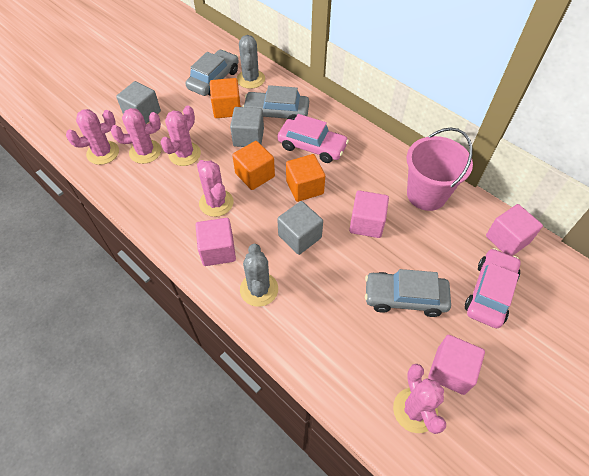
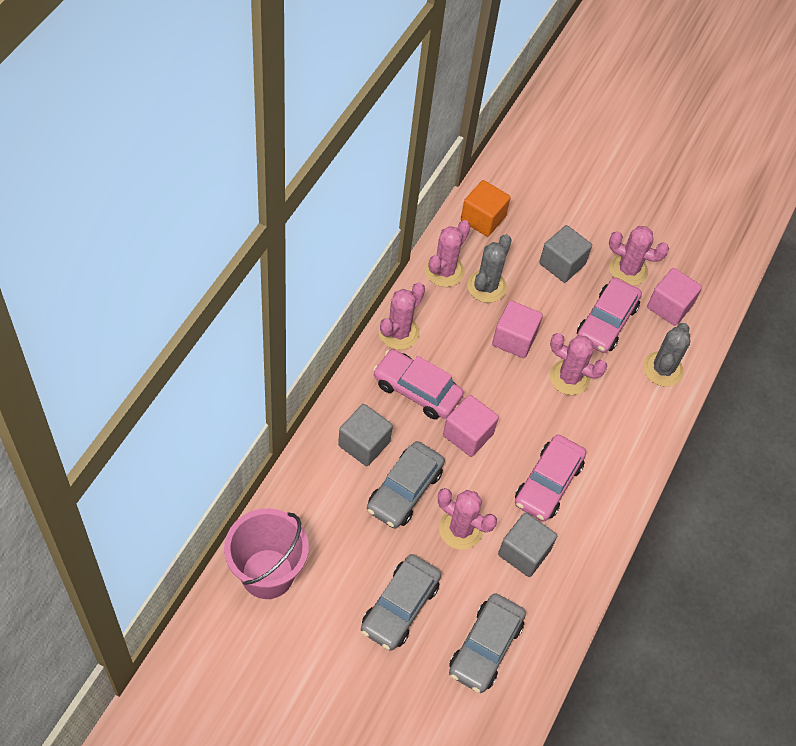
orange cube: 3 -> 1
pink car: 2 -> 3
pink cube: 4 -> 3

